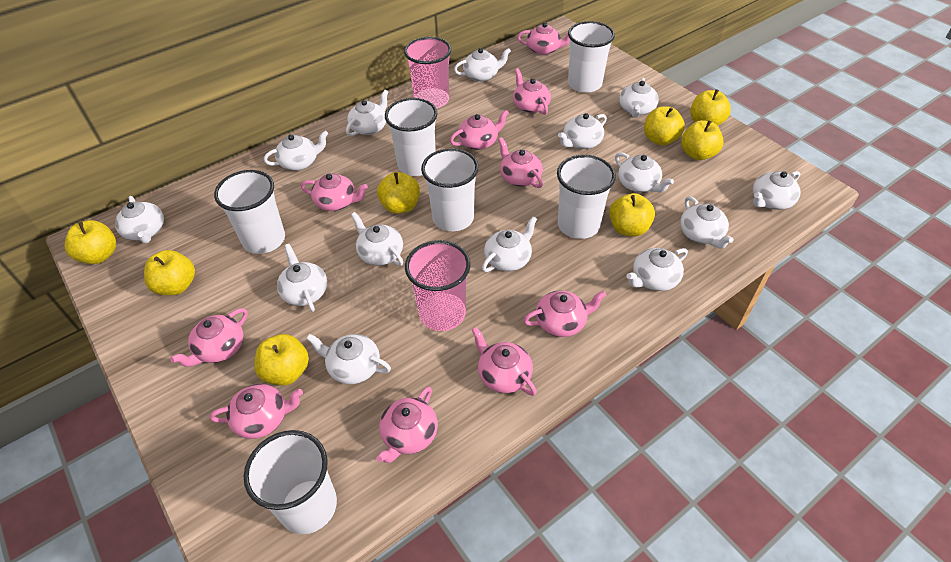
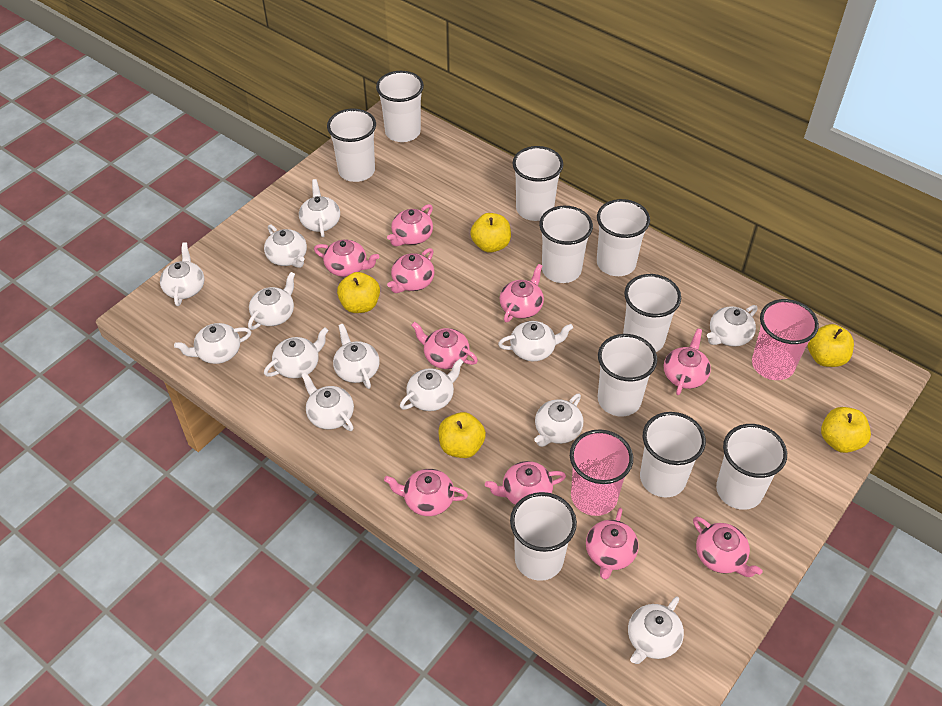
white cup: 6 -> 10
white teapot: 14 -> 13
yellow apple: 8 -> 5

